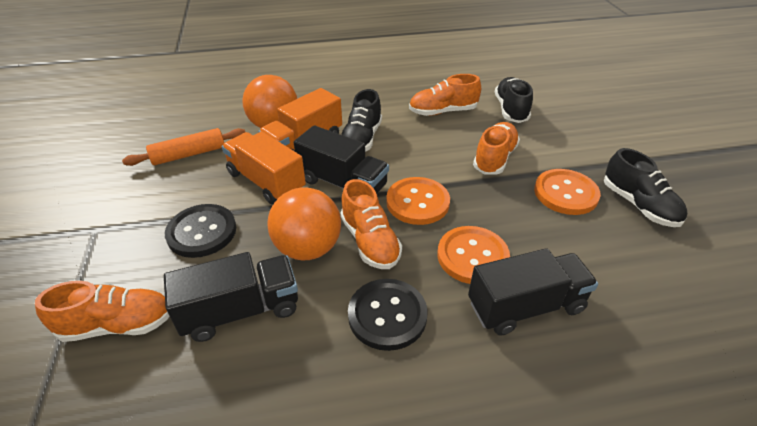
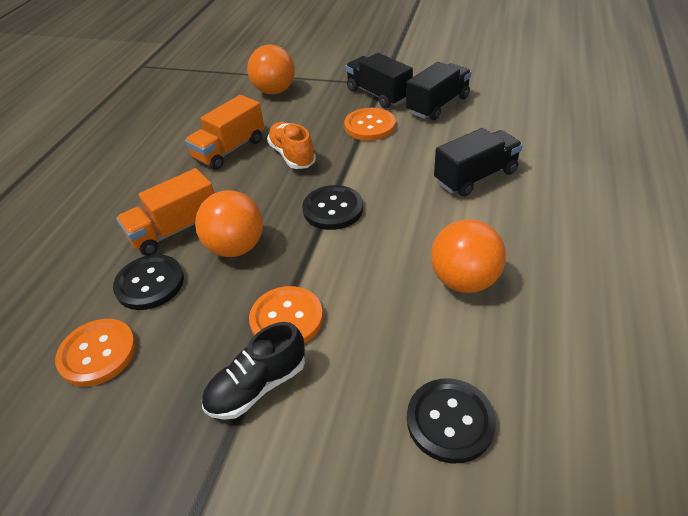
black button: 2 -> 3
black shoe: 3 -> 1
orange ball: 2 -> 3
orange rolling pin: 1 -> 0
orange shoe: 4 -> 1

